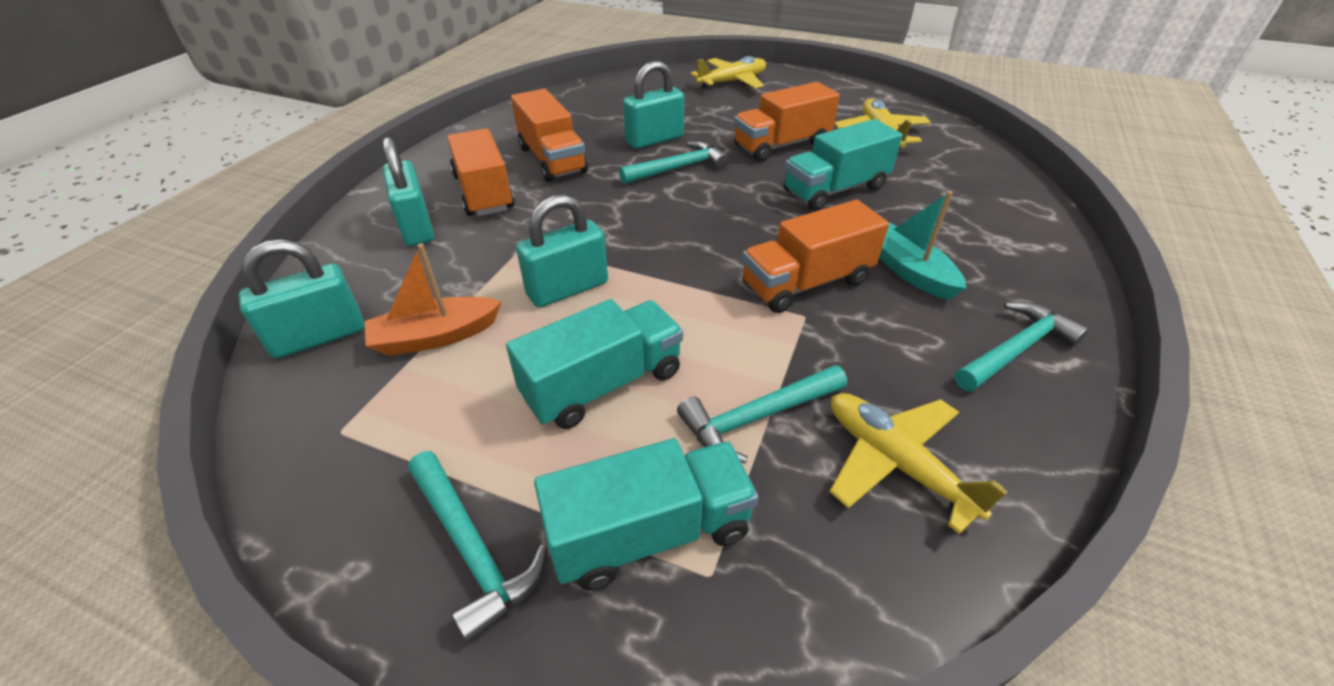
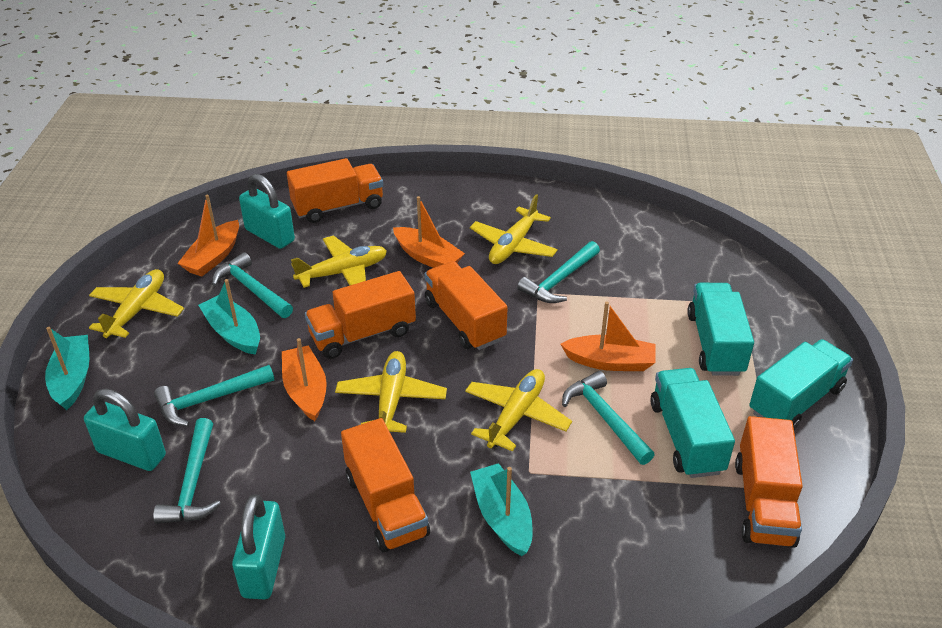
orange boat: 1 -> 4
orange truck: 4 -> 5
turquoise boat: 1 -> 3
turquoise hammer: 4 -> 5
turquoise padlock: 4 -> 3
yellow plane: 3 -> 5

